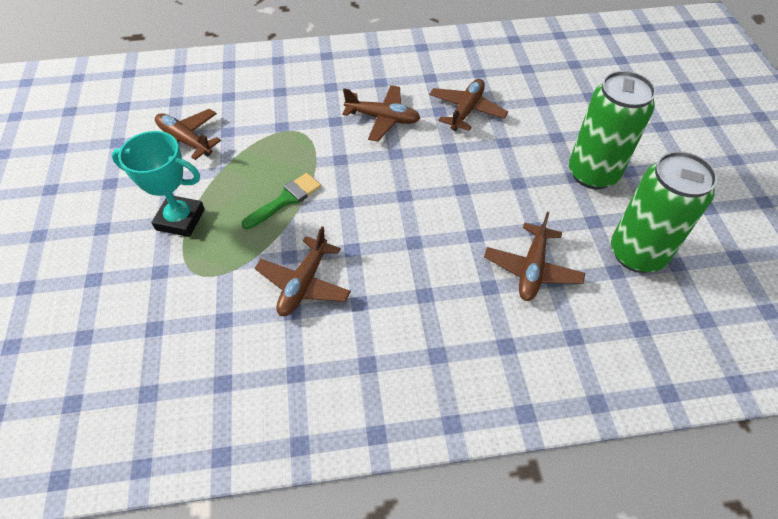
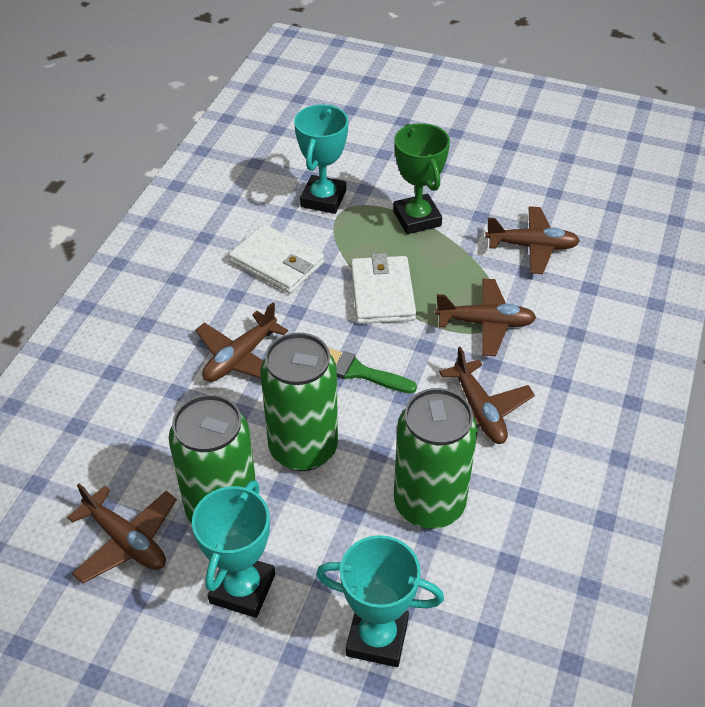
green can: 2 -> 3
green trophy: 0 -> 1
turquoise trophy: 1 -> 3
white wallet: 0 -> 2

